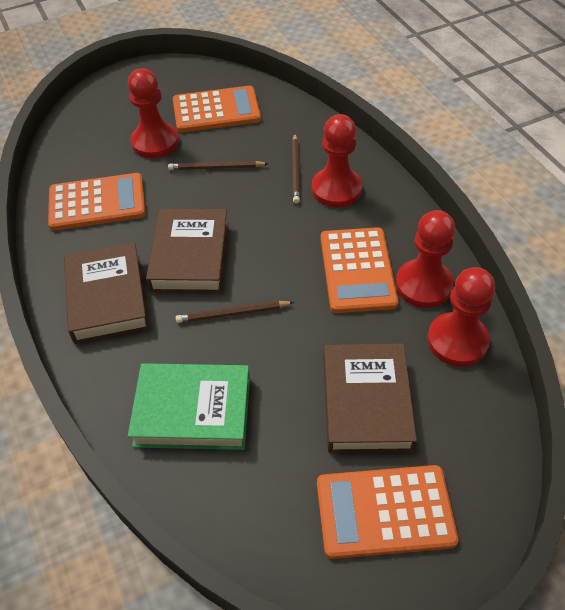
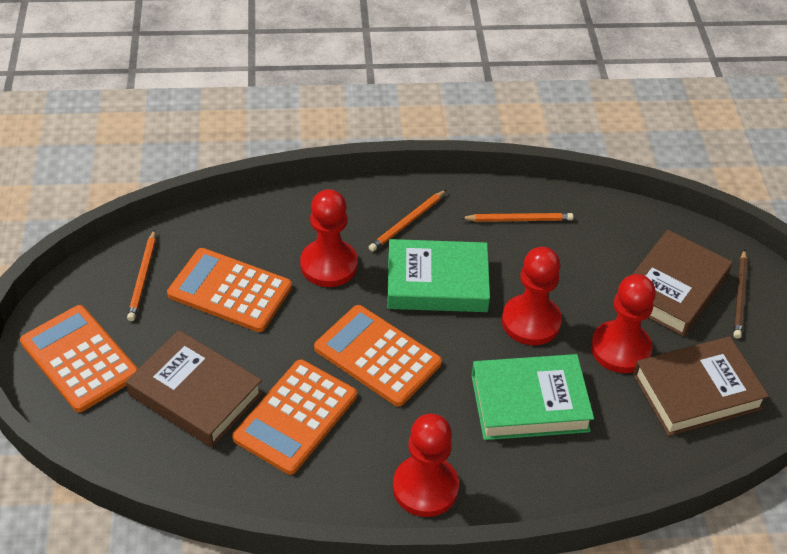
brown pencil: 3 -> 1
green book: 1 -> 2
orange pencil: 0 -> 3

